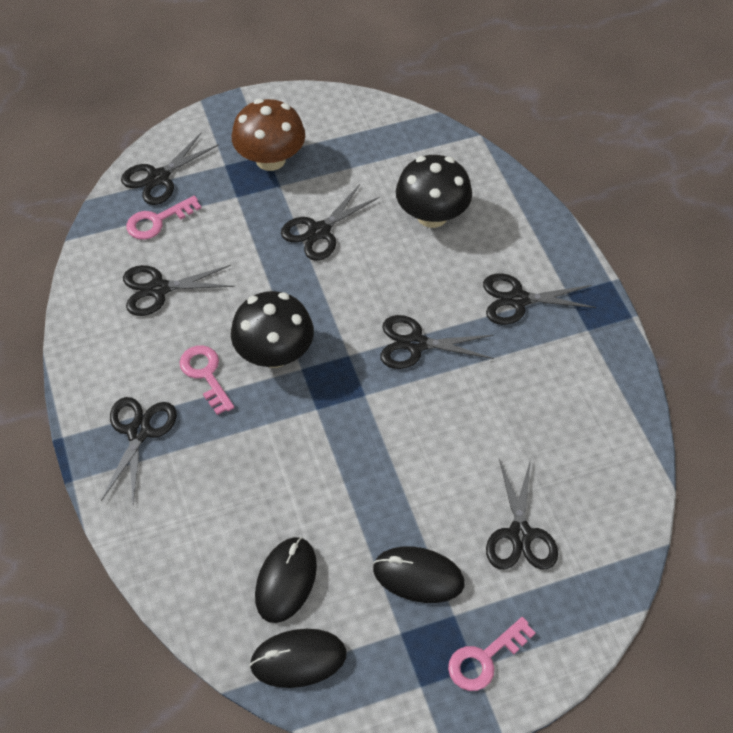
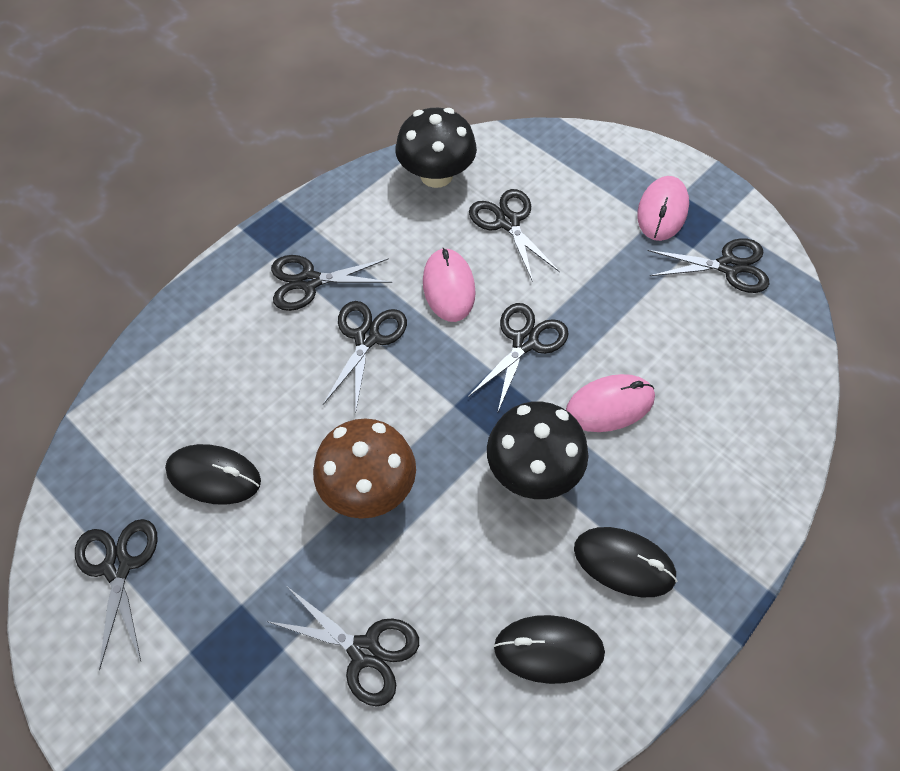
pink key: 3 -> 0
pink mouse: 0 -> 3

